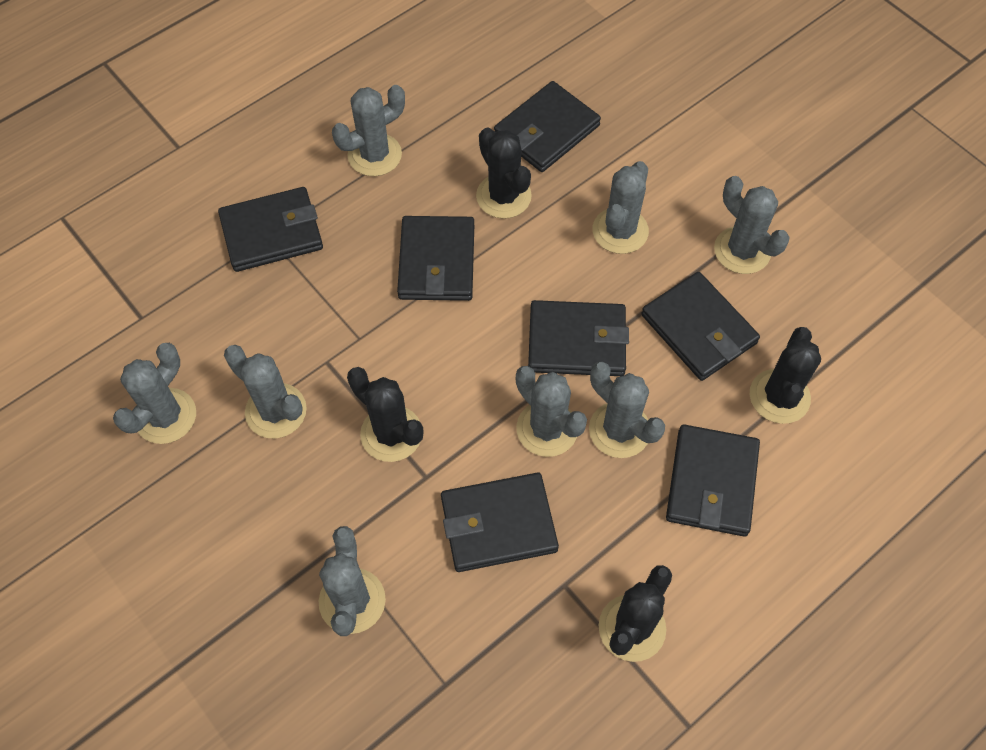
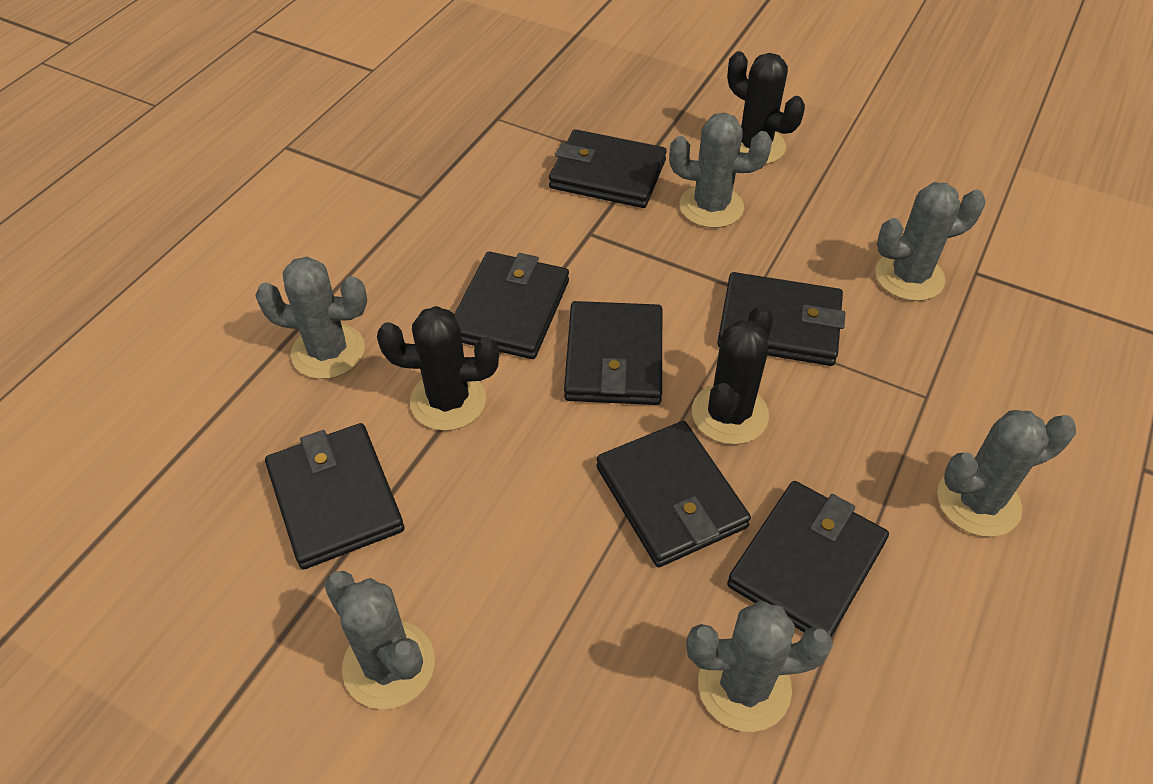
black cactus: 4 -> 3
grey cactus: 8 -> 6

